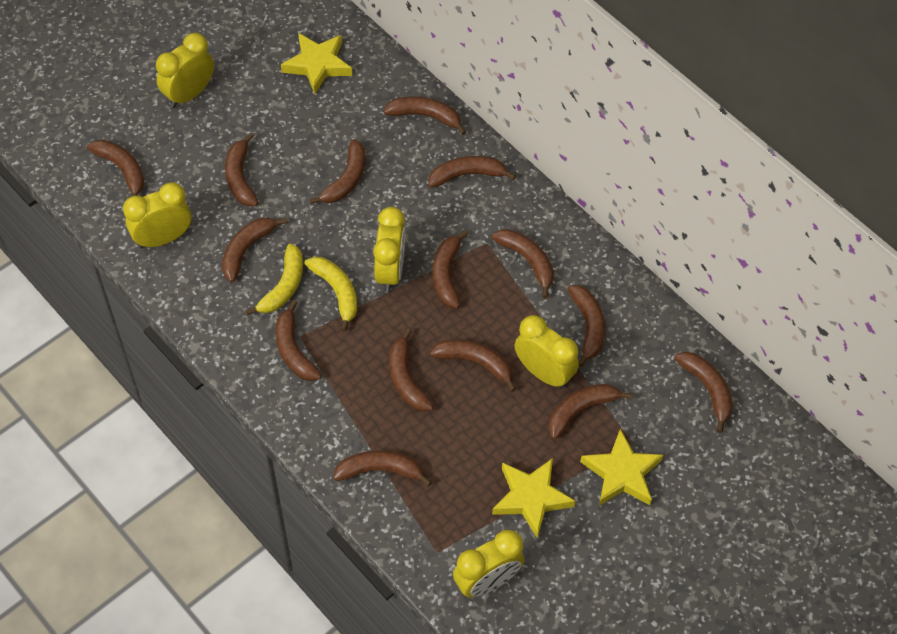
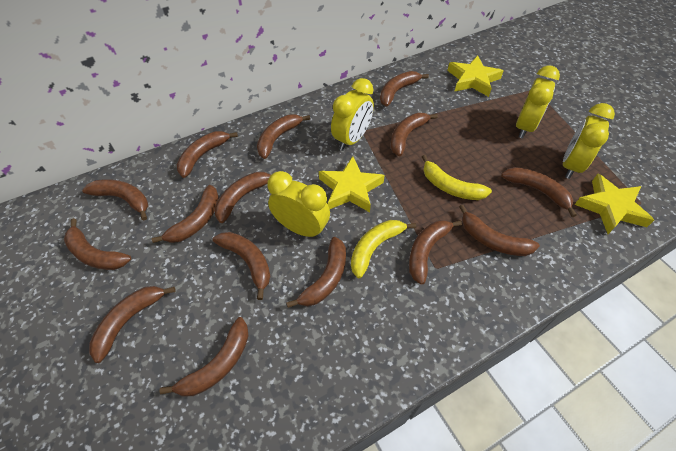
yellow clock: 5 -> 4

